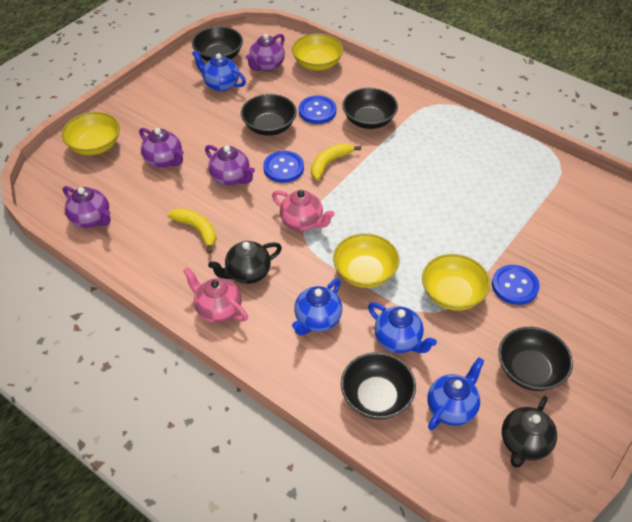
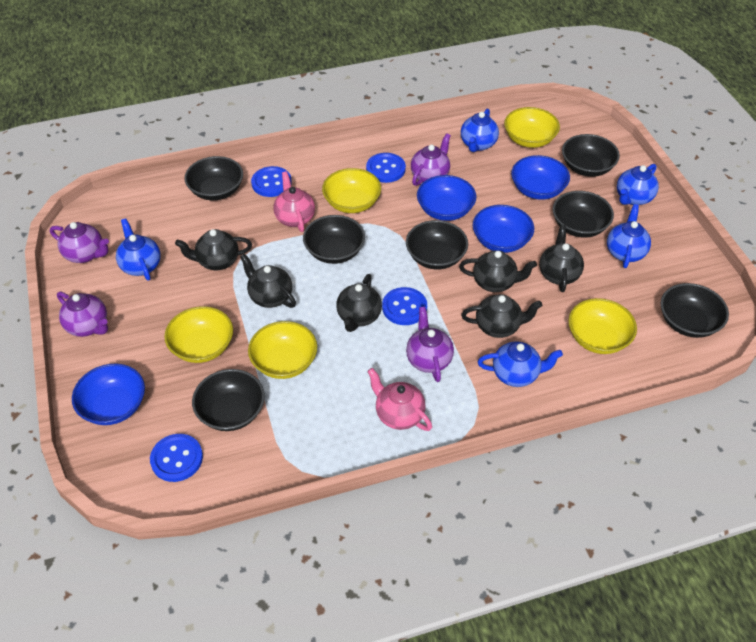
black bowl: 5 -> 7
black teapot: 2 -> 6
blue bowl: 0 -> 4
blue button: 3 -> 4
blue teapot: 4 -> 5
yellow banana: 2 -> 0
yellow bowl: 4 -> 5

